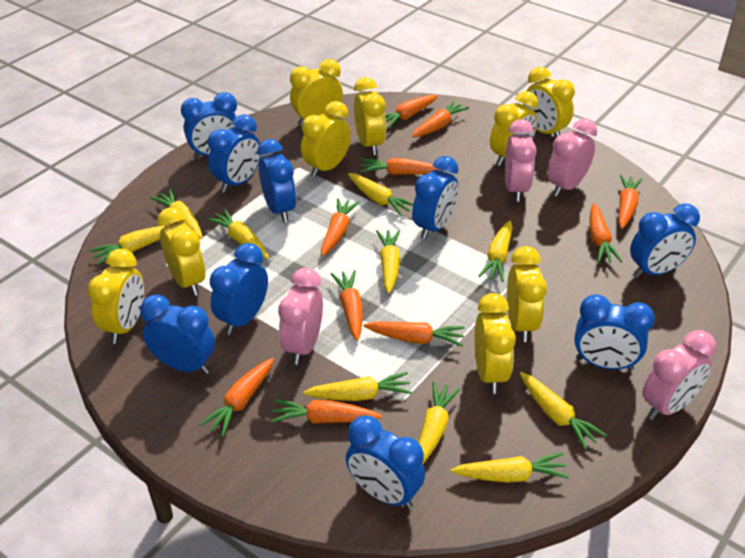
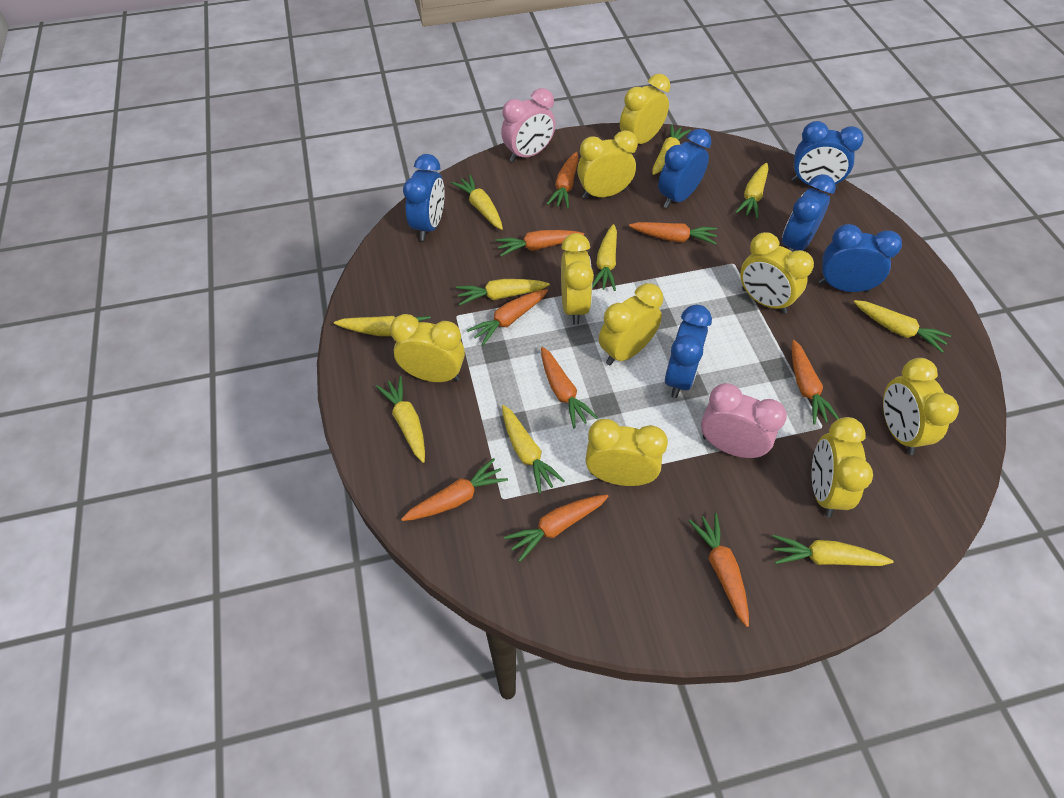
blue clock: 9 -> 6
orange carrot: 10 -> 9
pink clock: 4 -> 2

